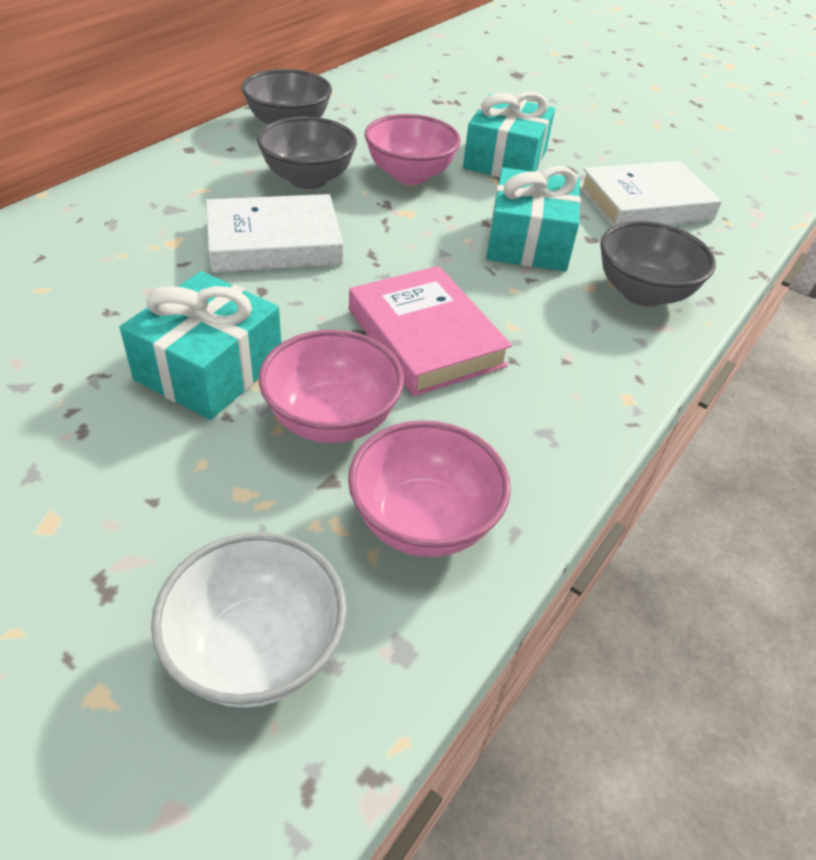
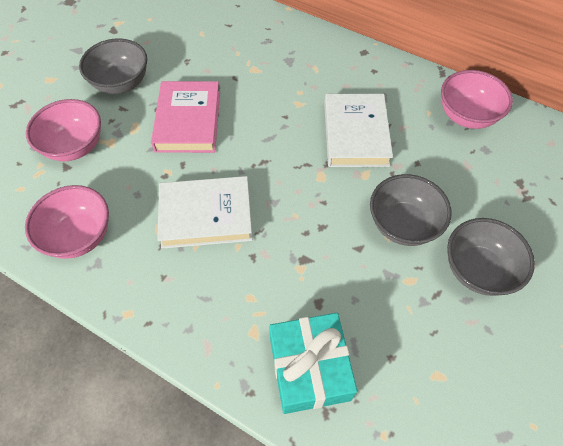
turquoise gift: 3 -> 1
white bowl: 1 -> 0

